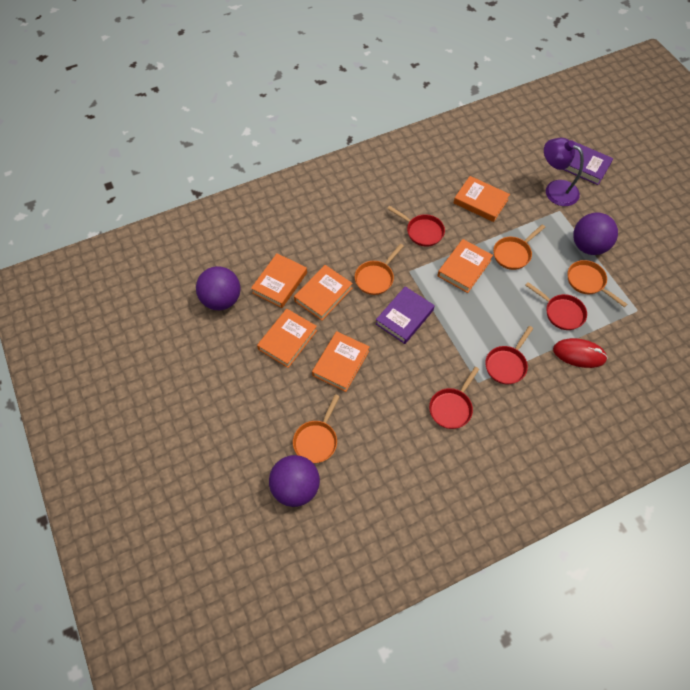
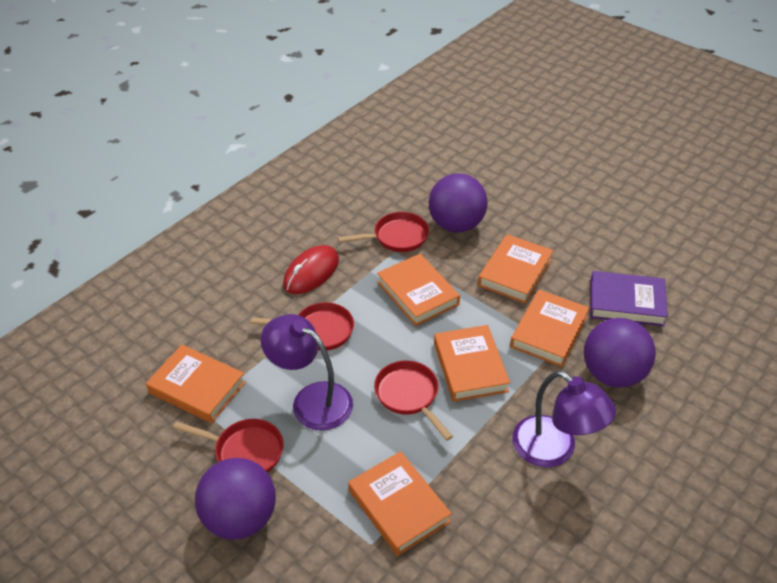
orange pan: 4 -> 0
purple book: 2 -> 1
purple lamp: 1 -> 2

